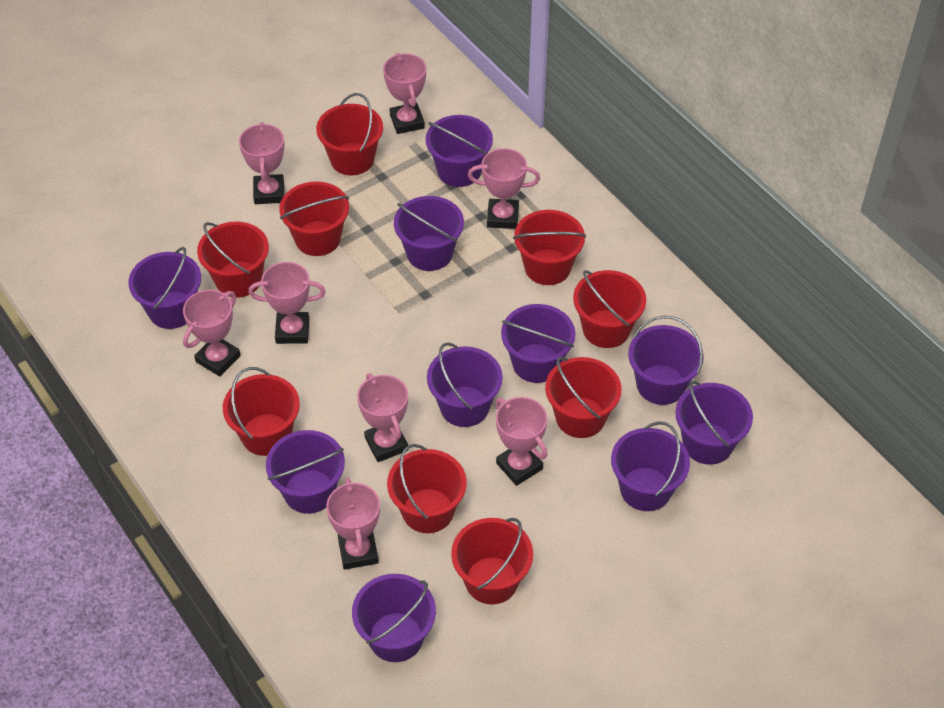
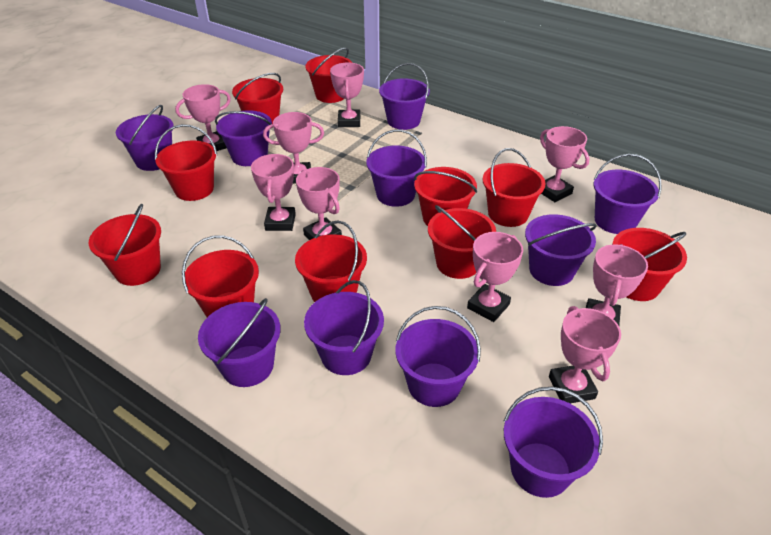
pink trophy: 8 -> 9
red bucket: 9 -> 10

